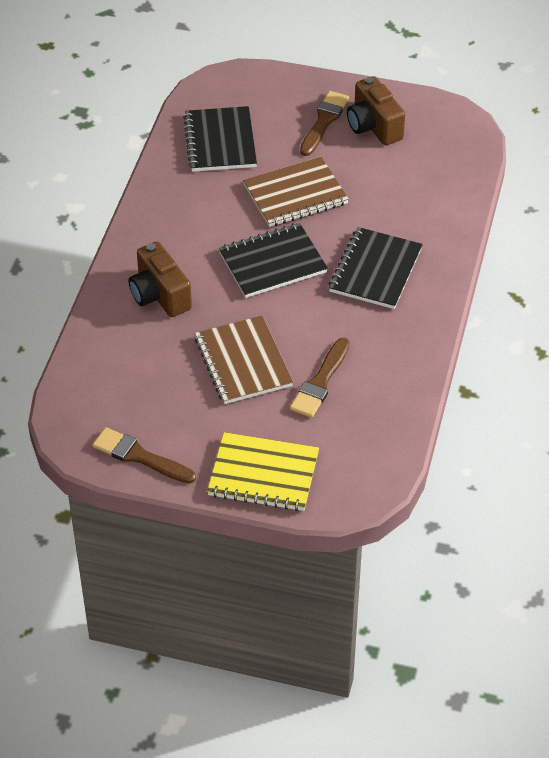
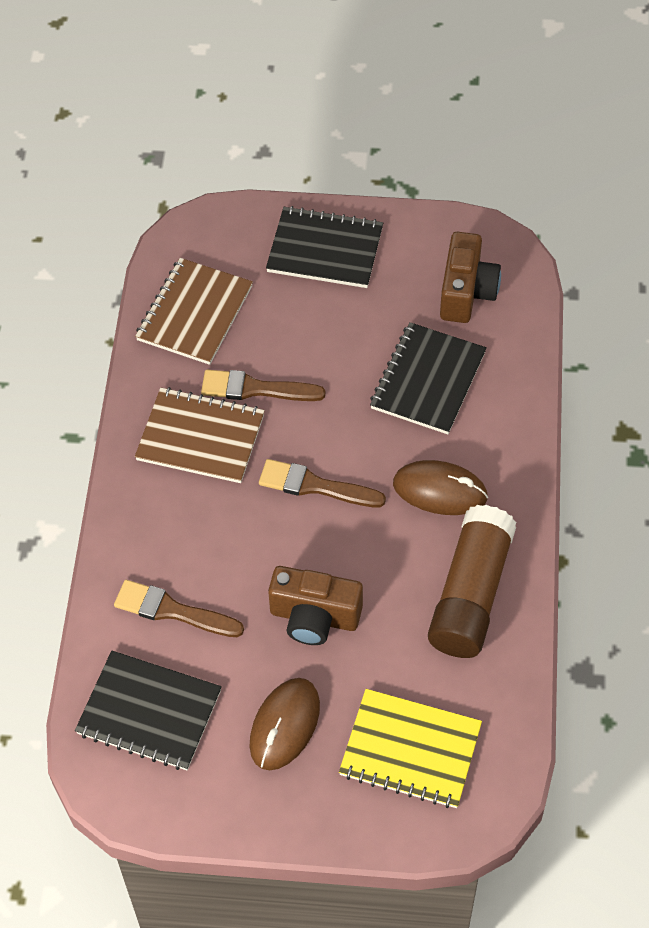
brown glue stick: 0 -> 1
brown mouse: 0 -> 2

